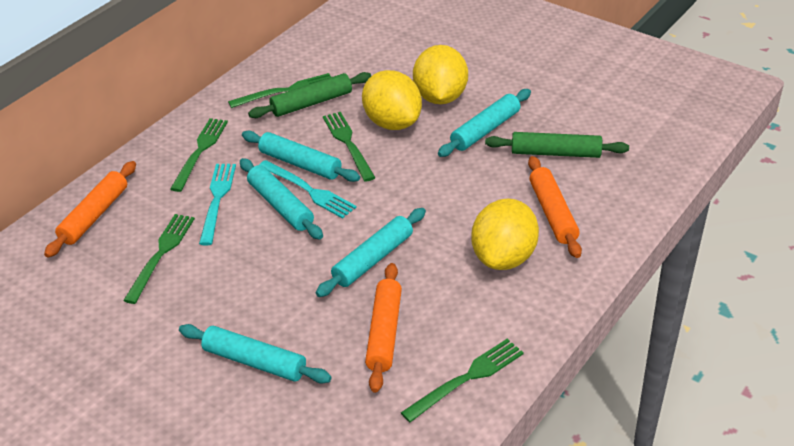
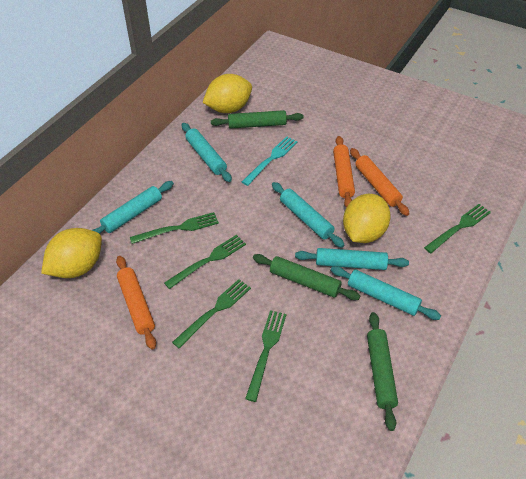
green rolling pin: 2 -> 3
turquoise fork: 2 -> 1

